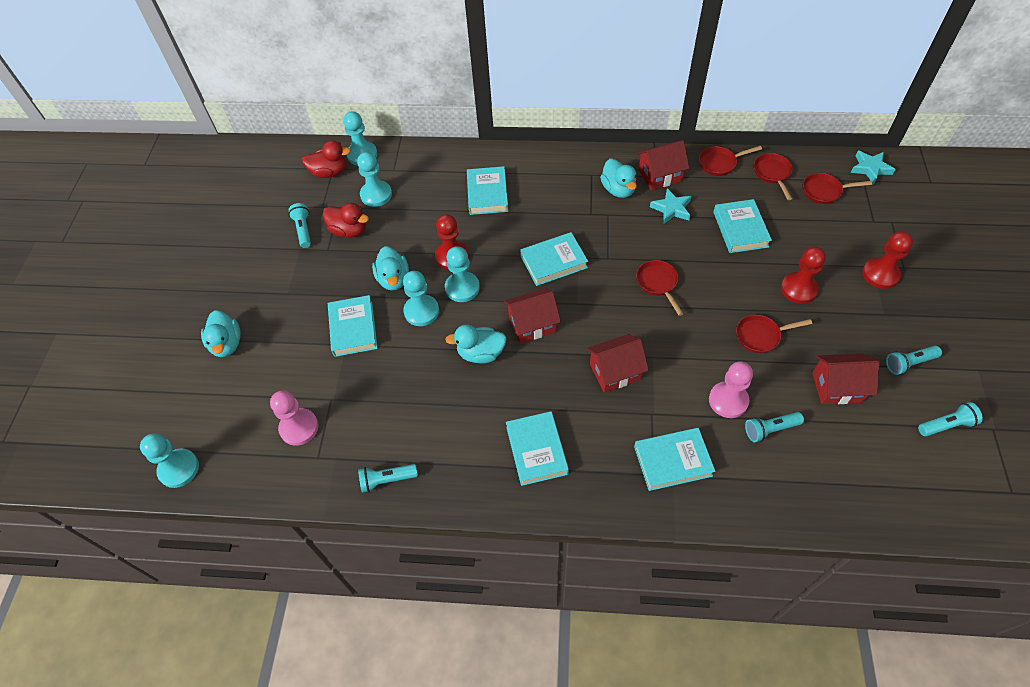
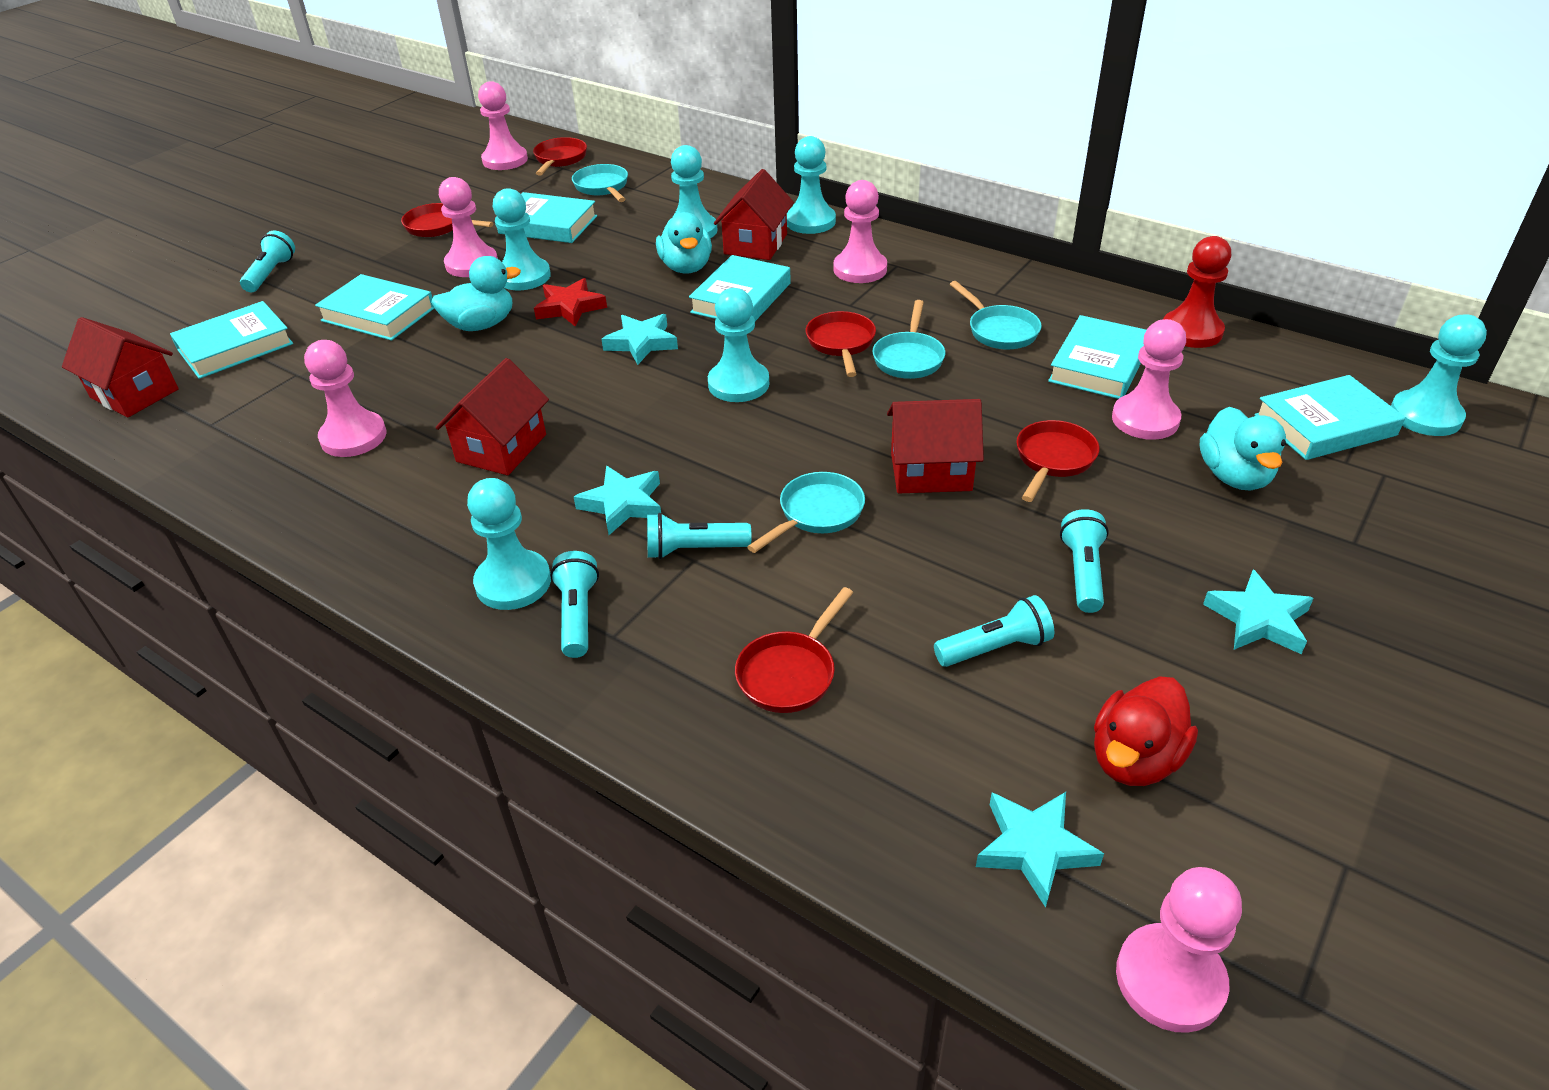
pink pawn: 2 -> 6
red duck: 2 -> 1
red pawn: 3 -> 1
red star: 0 -> 1
turquoise duck: 4 -> 3
turquoise pan: 0 -> 4
turquoise pawn: 5 -> 6
turquoise star: 2 -> 4

